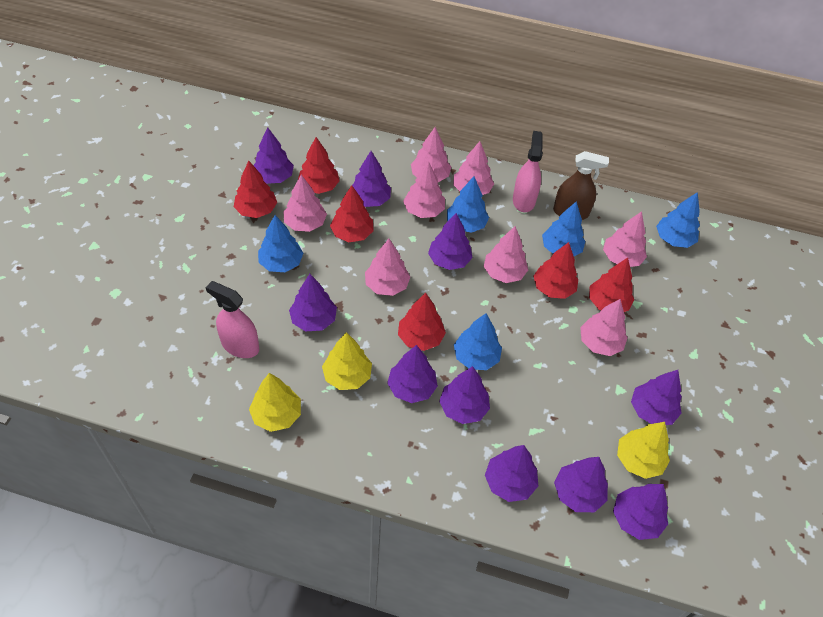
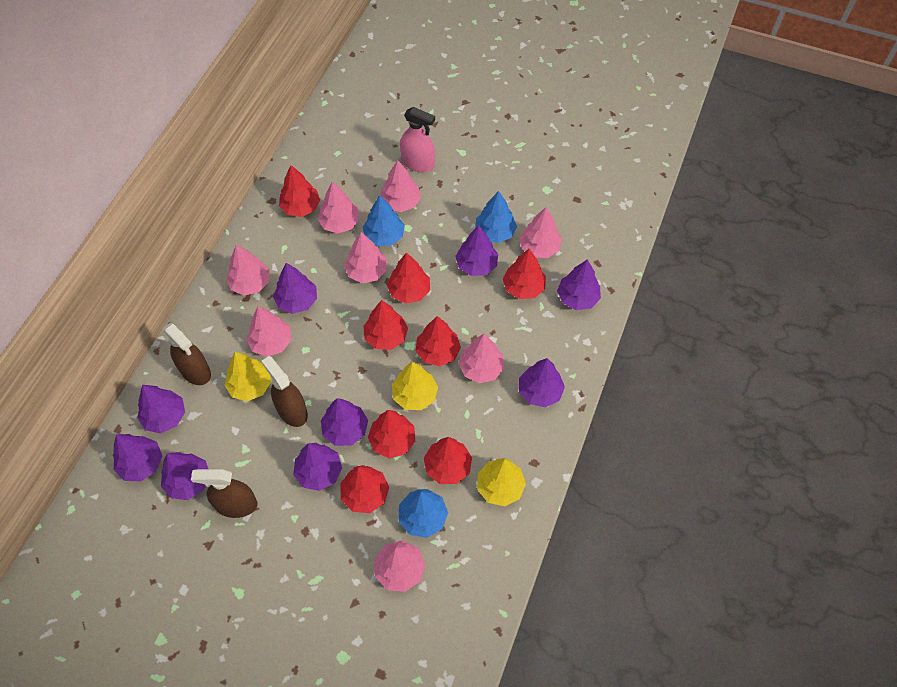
blue tree: 5 -> 3
brown spray bottle: 1 -> 3
pink spray bottle: 2 -> 1
purple tree: 10 -> 9
red tree: 6 -> 8

